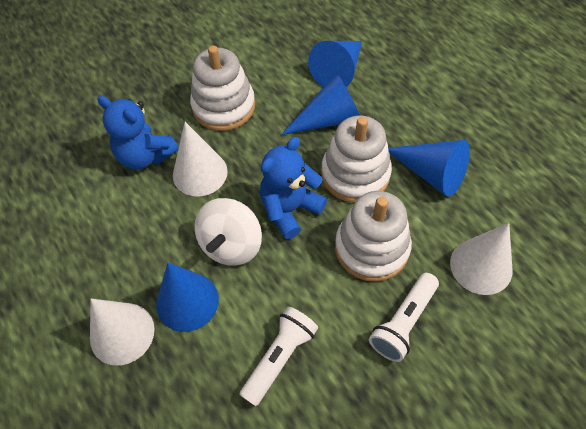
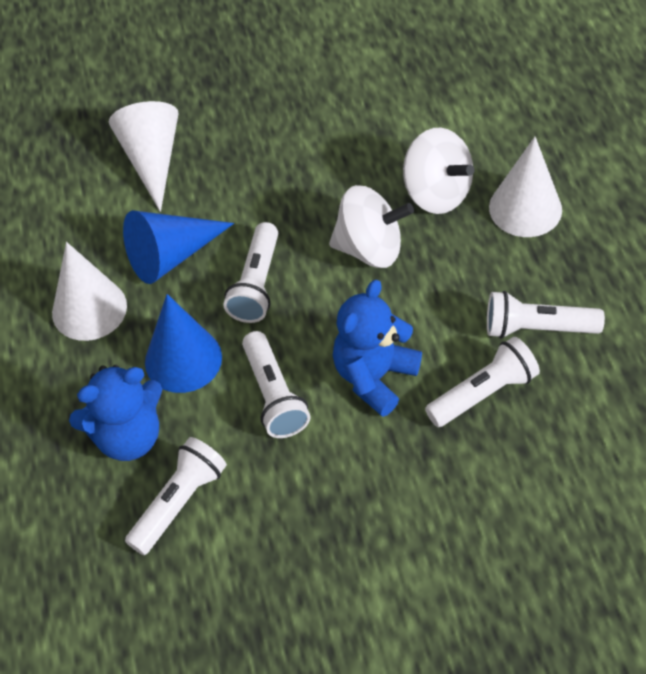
blue cone: 4 -> 2
white flashlight: 2 -> 5
white spinning top: 1 -> 2
white stacking toy: 3 -> 0

